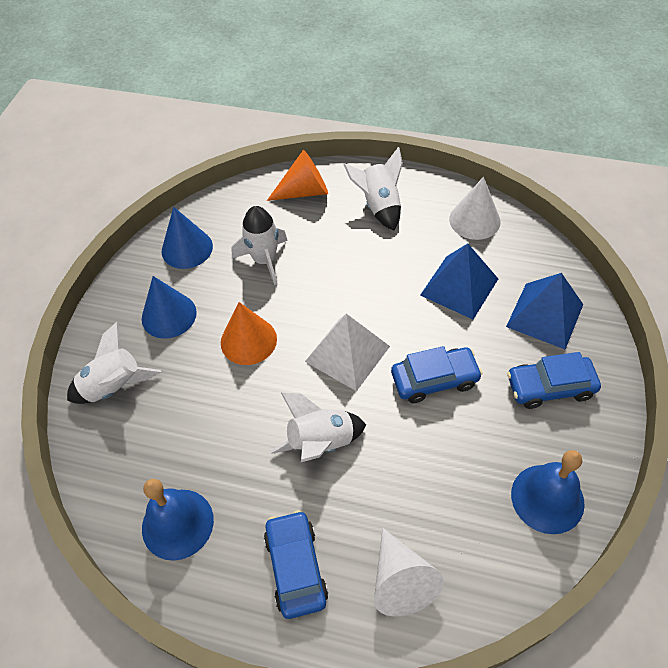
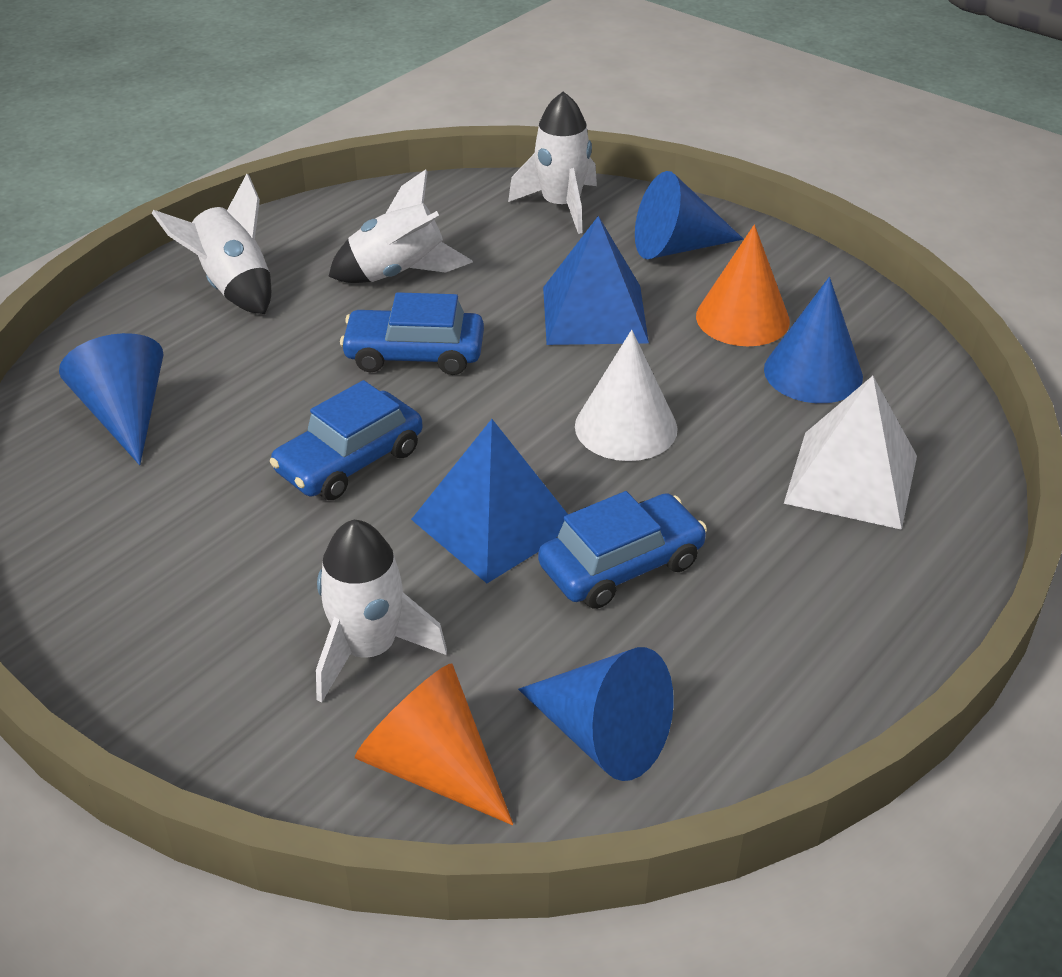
blue bell: 2 -> 0
blue cone: 2 -> 4
white cone: 2 -> 1

